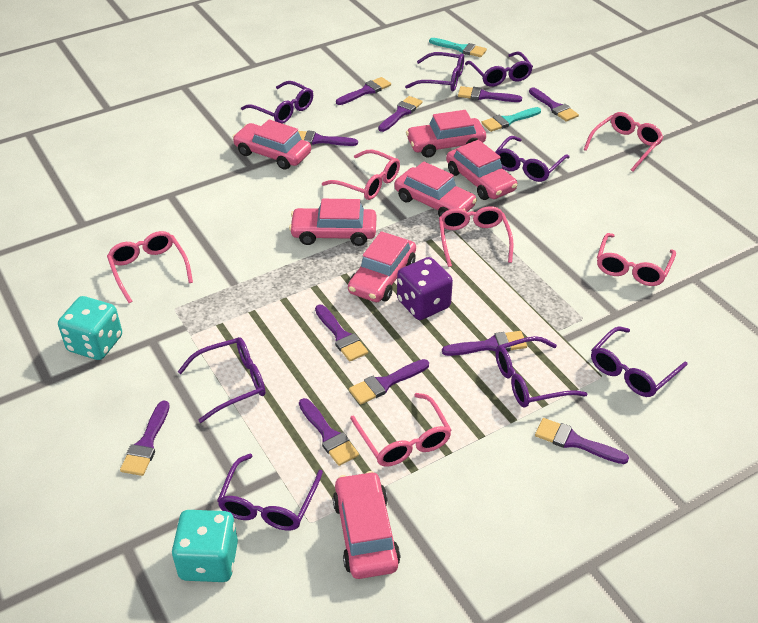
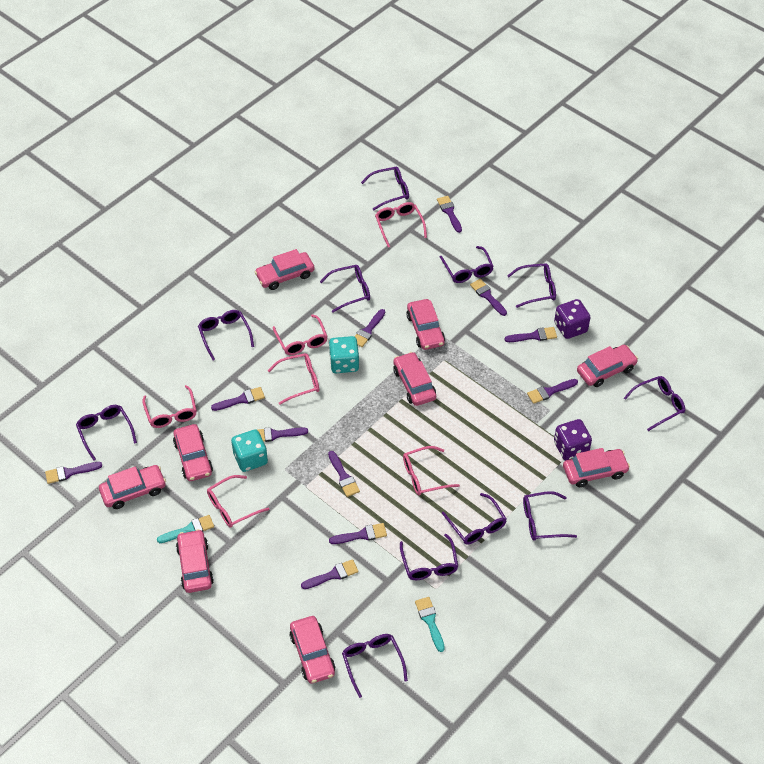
pink car: 7 -> 9
purple dice: 1 -> 2
purple glasses: 8 -> 11

